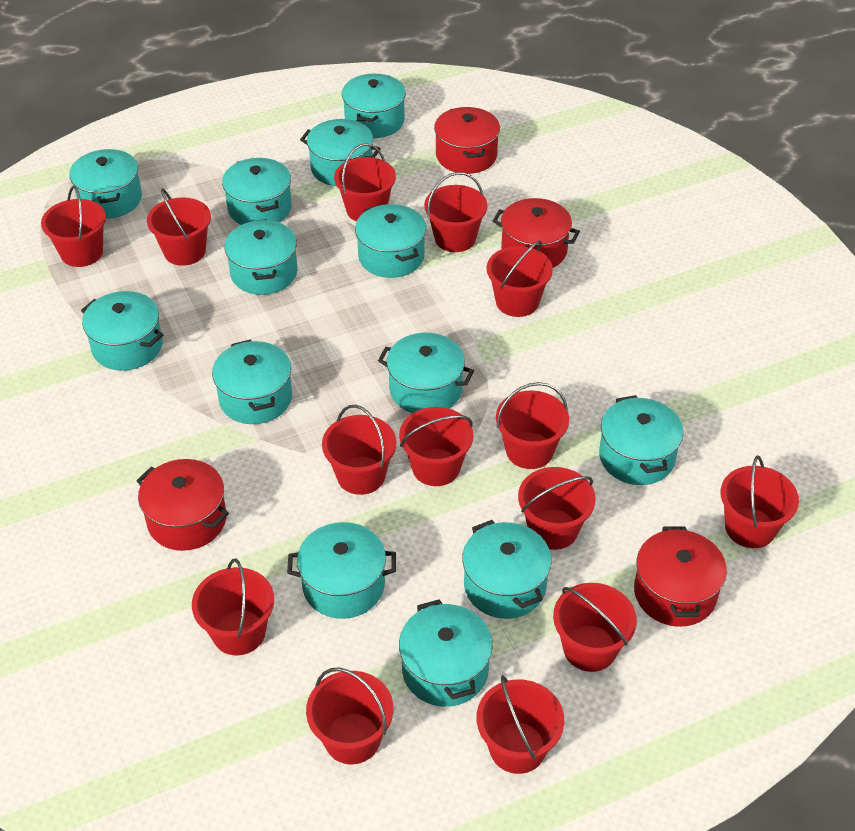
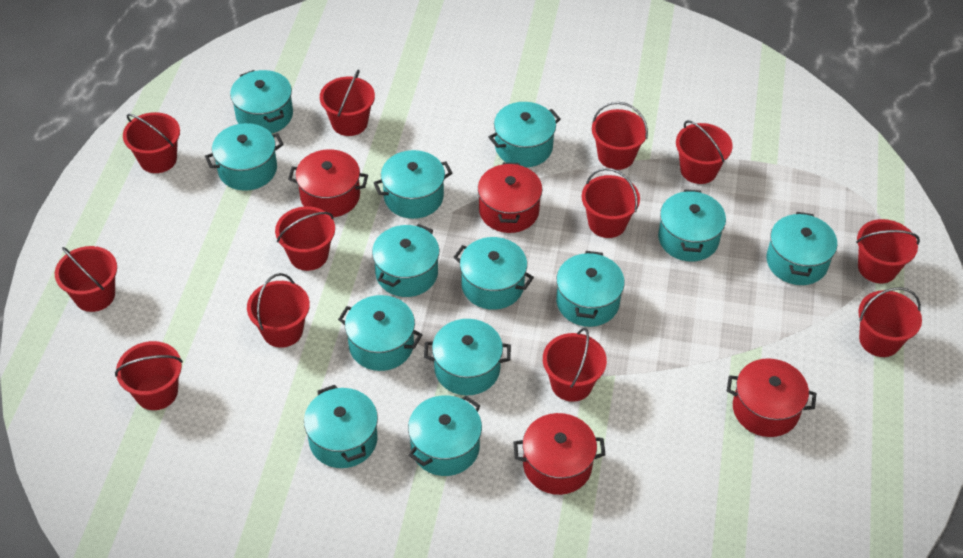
red bucket: 14 -> 12

